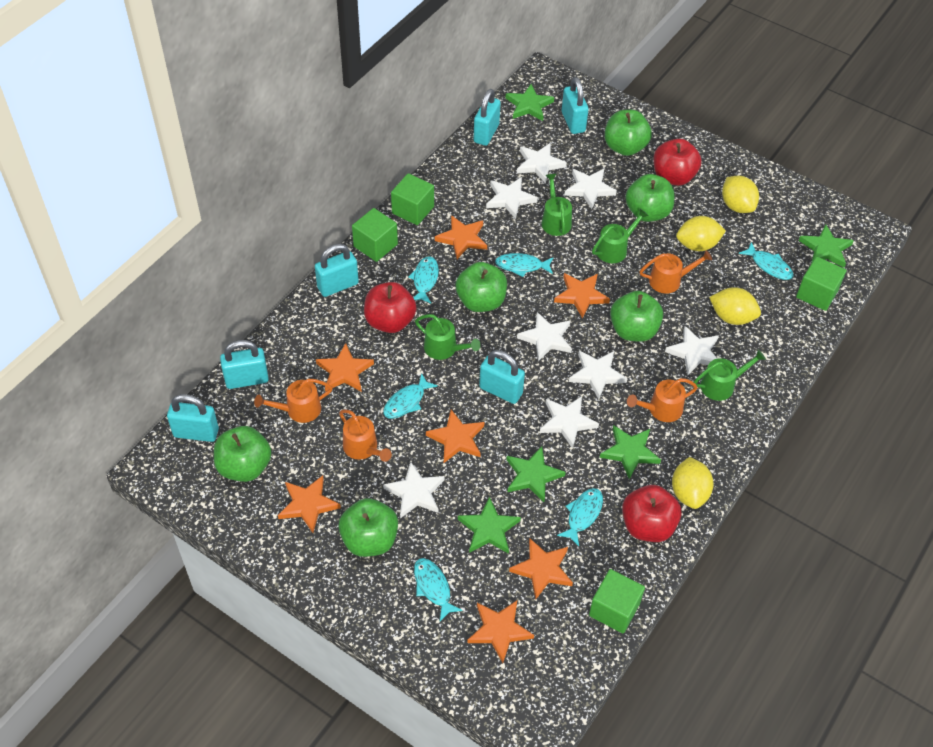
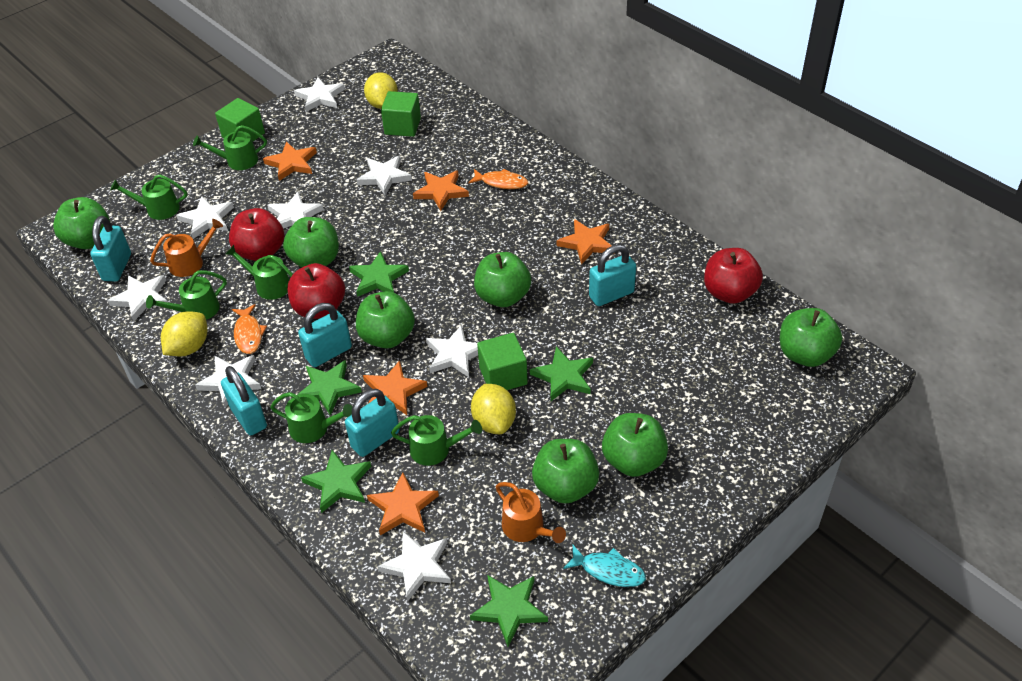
green apple: 6 -> 7
green cube: 4 -> 3
green watering can: 4 -> 6
orange fish: 0 -> 2
orange star: 7 -> 5
orange watering can: 4 -> 2
turquoise fish: 6 -> 1
turquoise padlock: 6 -> 5
yellow lemon: 4 -> 3

